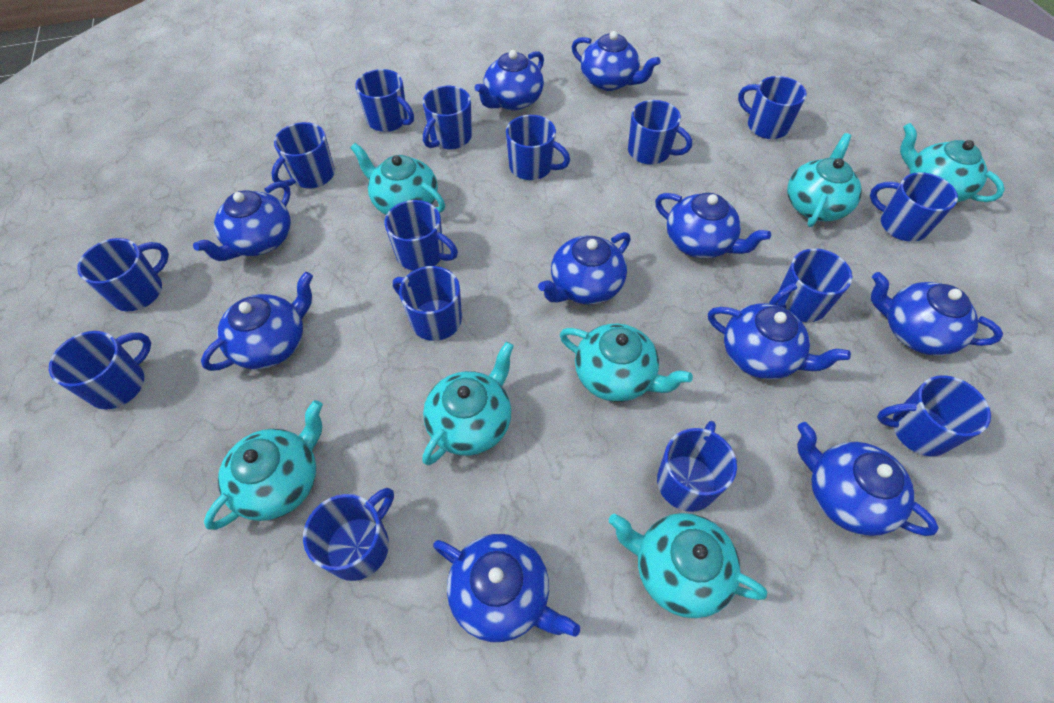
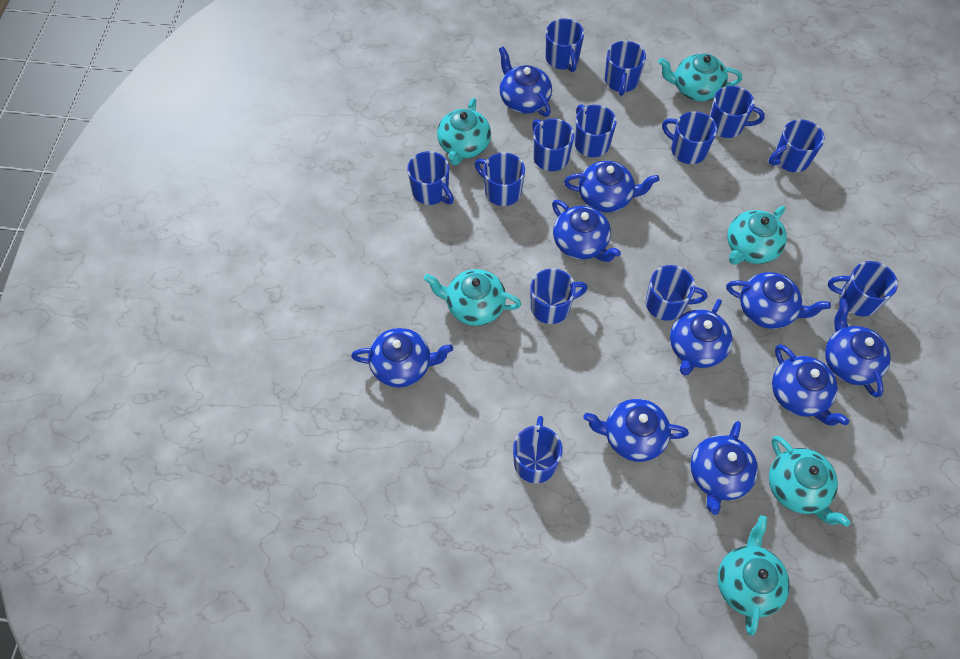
blue mug: 15 -> 13
turquoise teapot: 7 -> 6

